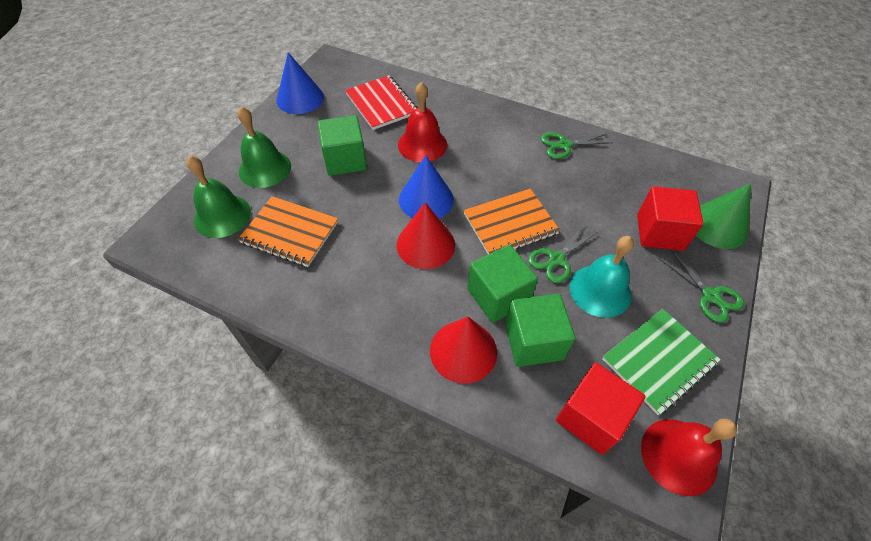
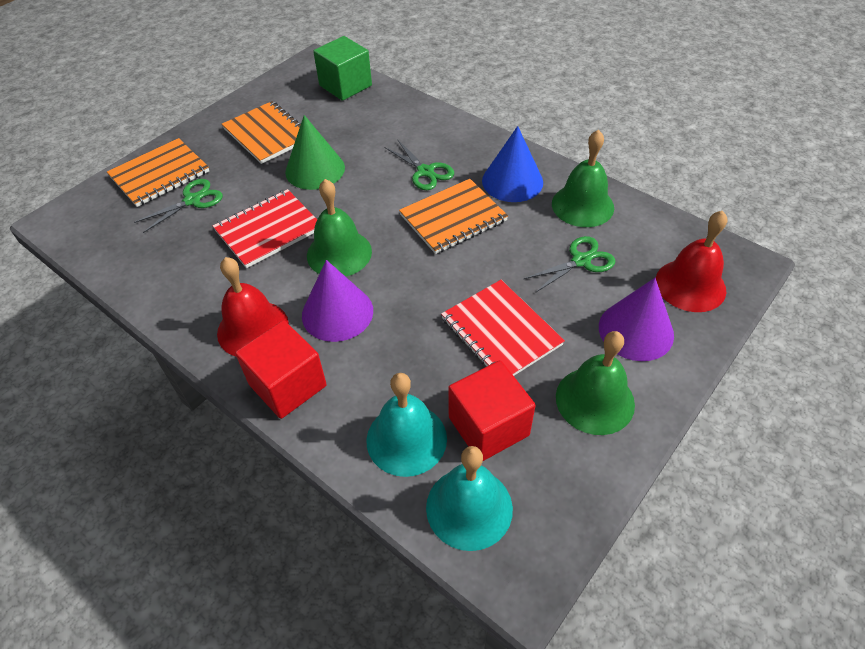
blue cone: 2 -> 1
green bell: 2 -> 3
green cube: 3 -> 1
green notebook: 1 -> 0
orange notebook: 2 -> 3
purple cone: 0 -> 2
red cone: 2 -> 0
red notebook: 1 -> 2
turquoise bell: 1 -> 2

